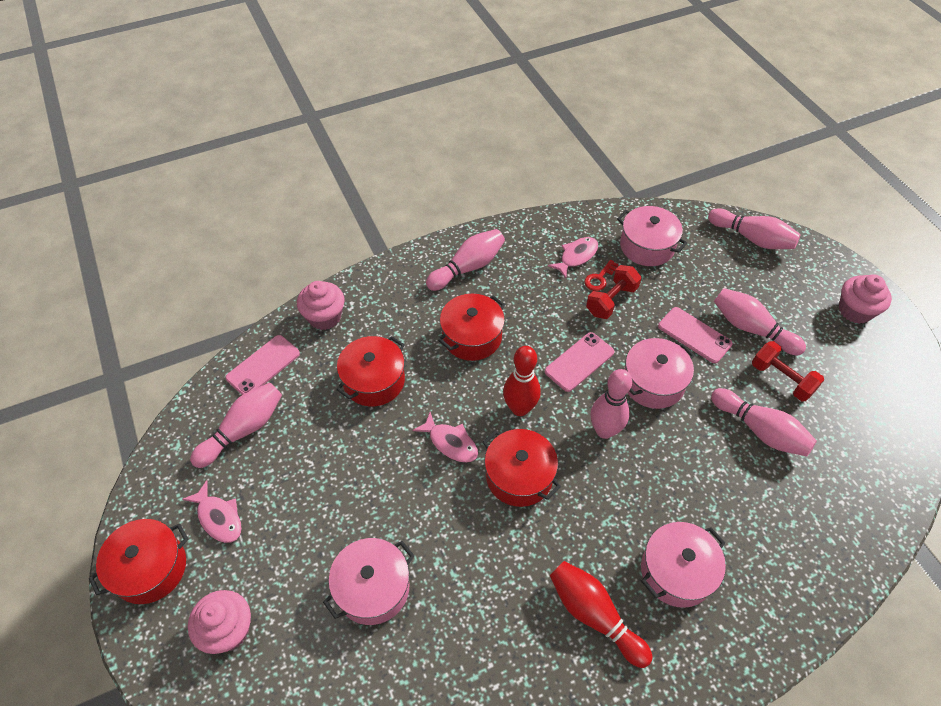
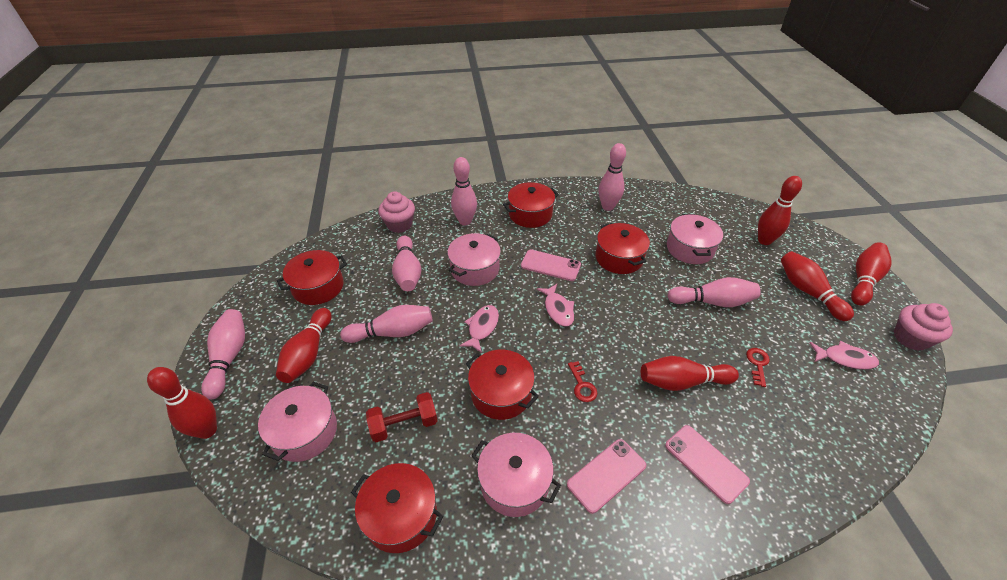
pink cupcake: 3 -> 2
red bowling pin: 2 -> 6
red dumbbell: 2 -> 1
red key: 1 -> 2
red pot: 4 -> 5

